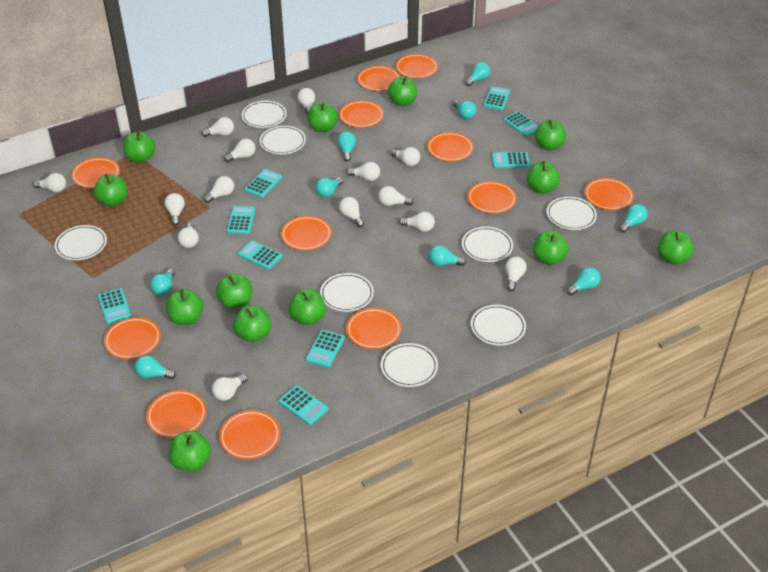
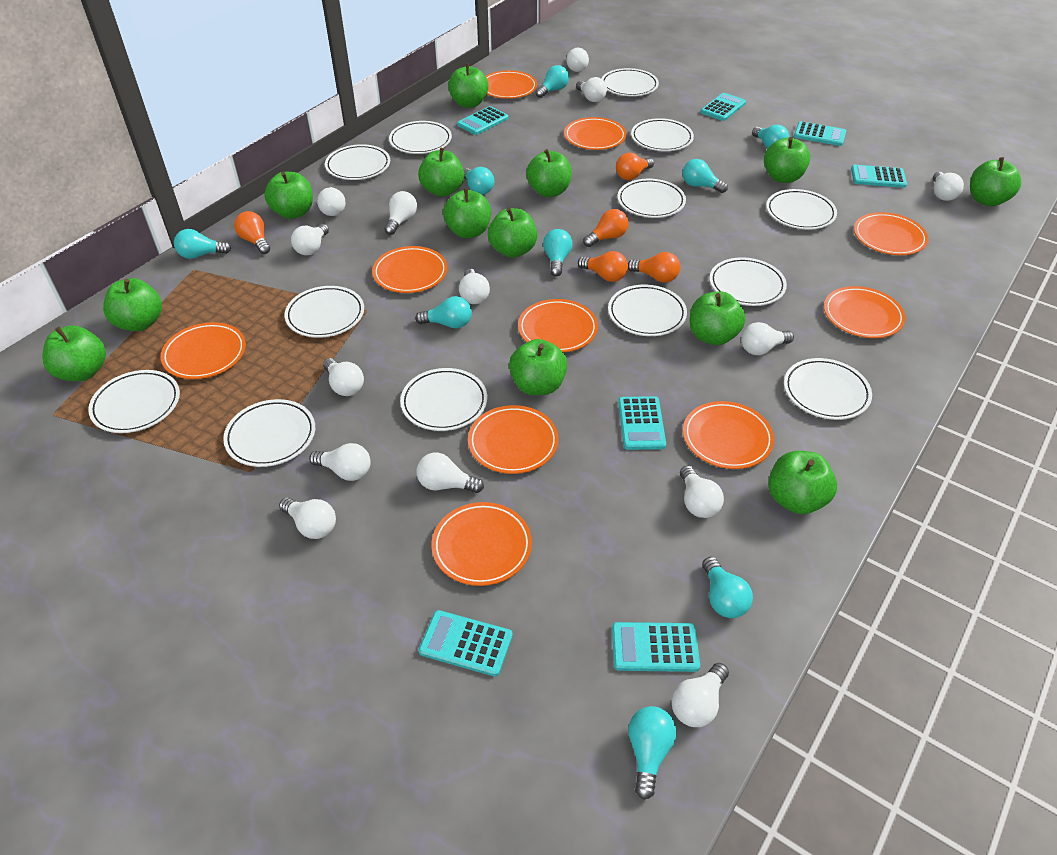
orange light bulb: 0 -> 5
orange plate: 12 -> 10
turquoise calculator: 9 -> 7
white plate: 8 -> 13

